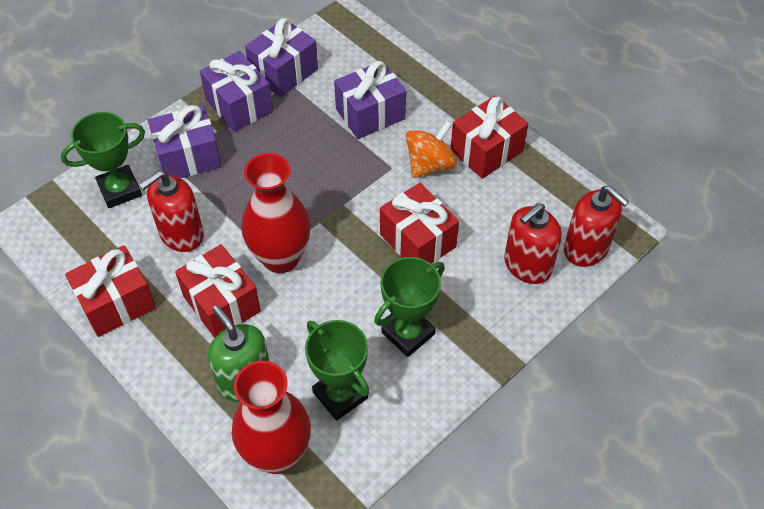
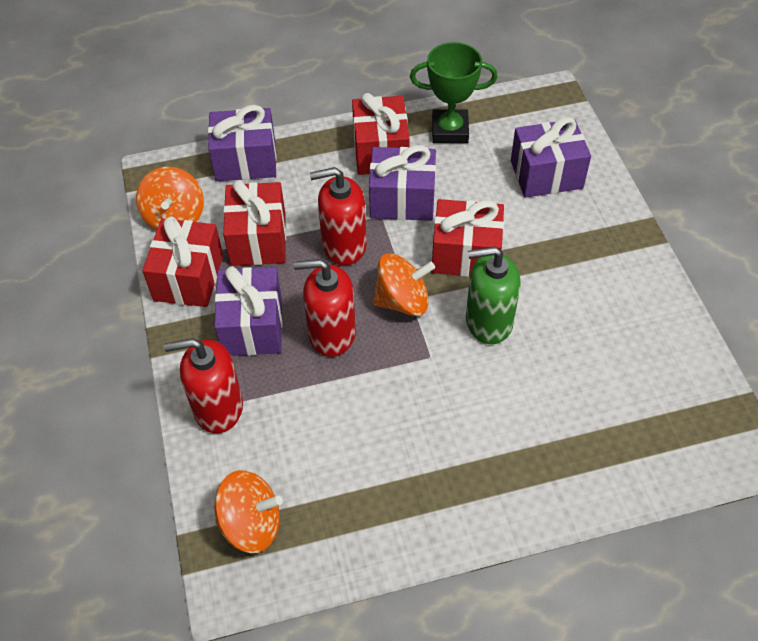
green trophy: 3 -> 1
orange spinning top: 1 -> 3
red vase: 2 -> 0

